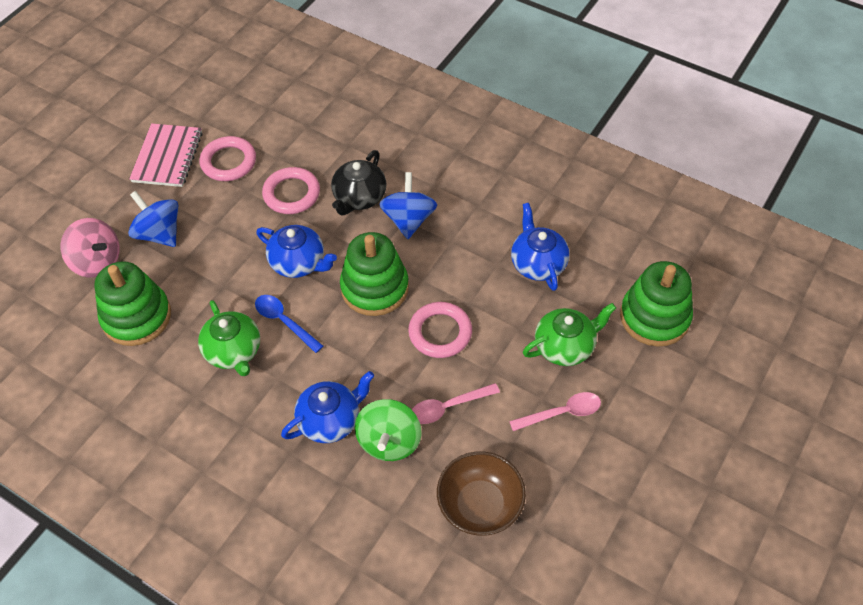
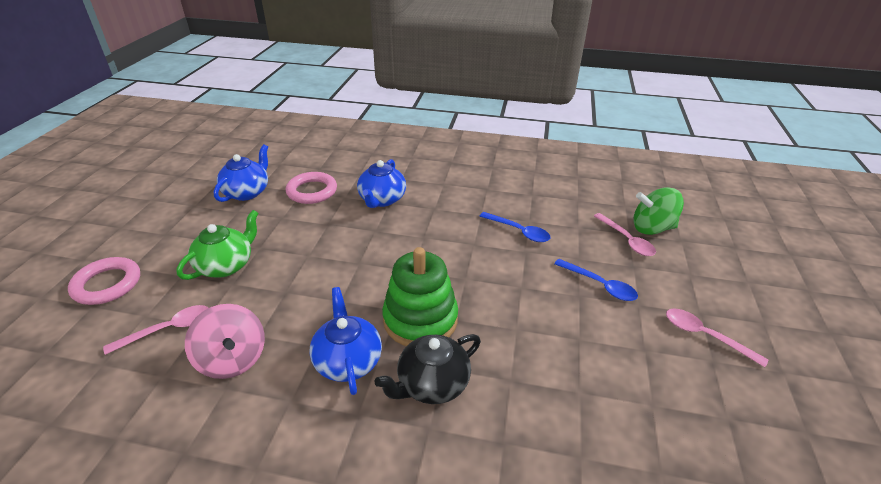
blue spinning top: 2 -> 0
blue spoon: 1 -> 2
brown bowl: 1 -> 0
green stacking toy: 3 -> 1
green teapot: 2 -> 1
pink notebook: 1 -> 0
pink ring: 3 -> 2
pink spoon: 2 -> 3

